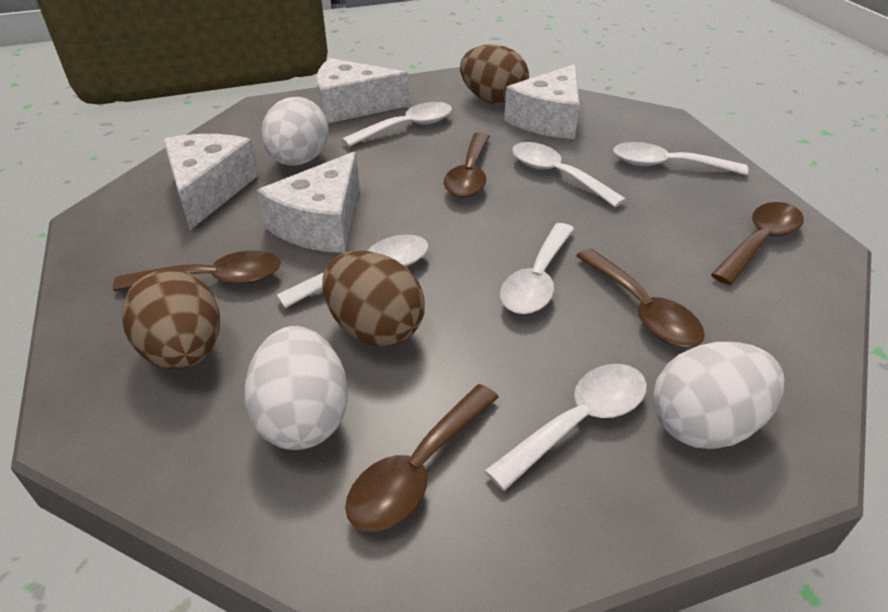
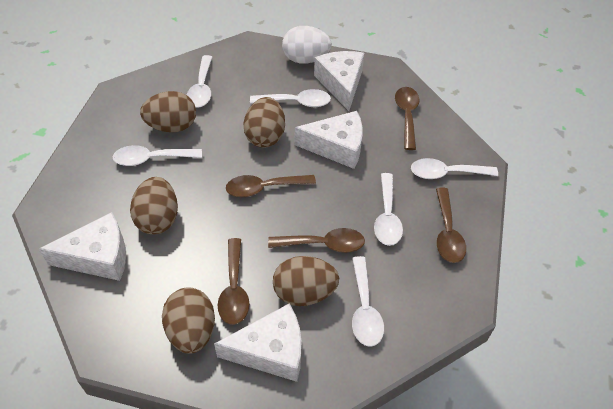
brown egg: 3 -> 5
white egg: 3 -> 1

